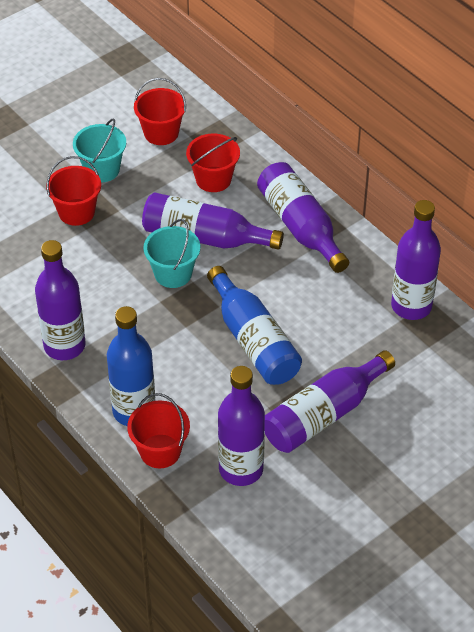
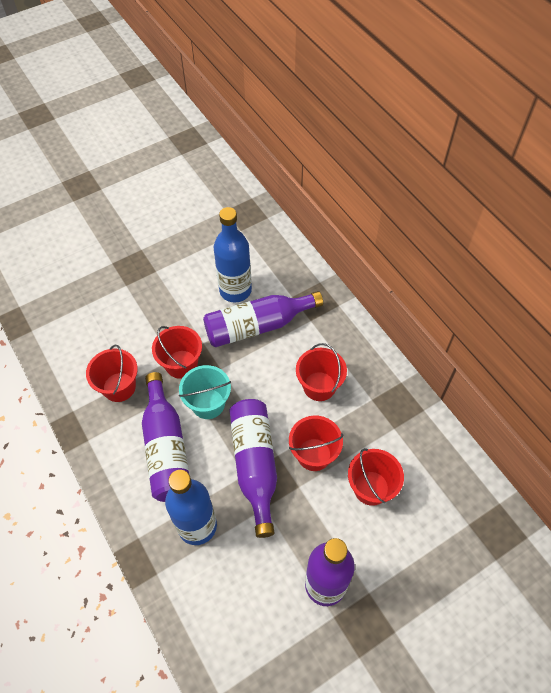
purple bottle: 6 -> 4
red bucket: 4 -> 5
turquoise bucket: 2 -> 1

